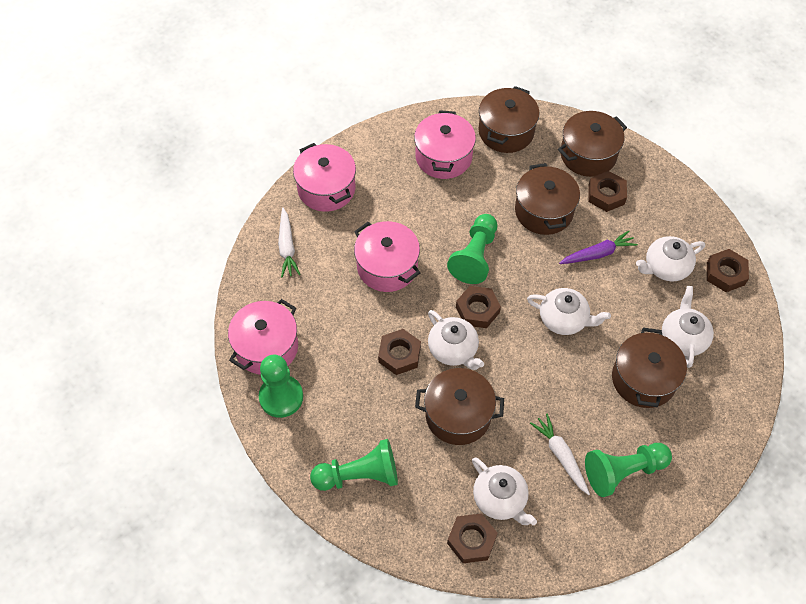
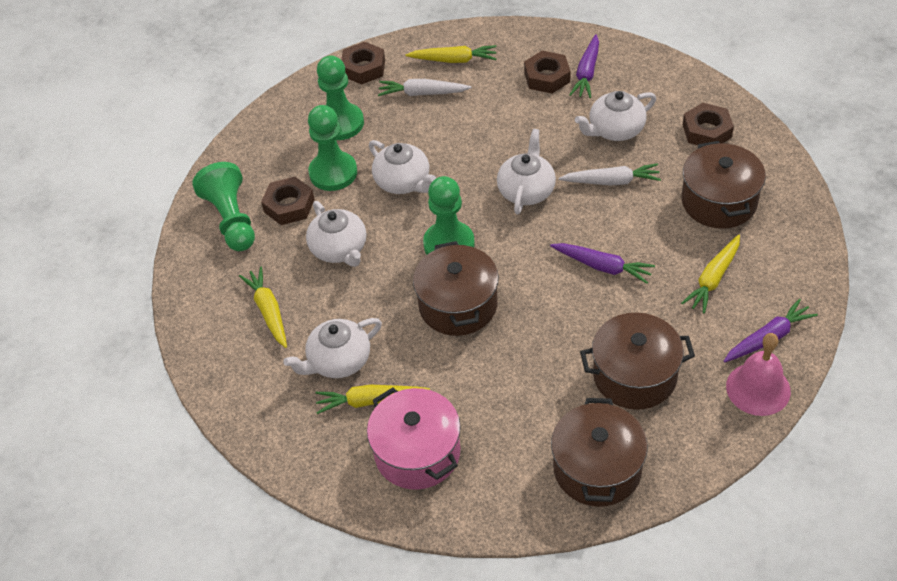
brown nut: 5 -> 4
brown pot: 5 -> 4
pink bell: 0 -> 1
pink pot: 4 -> 1
purple carrot: 1 -> 3
yellow carrot: 0 -> 4

